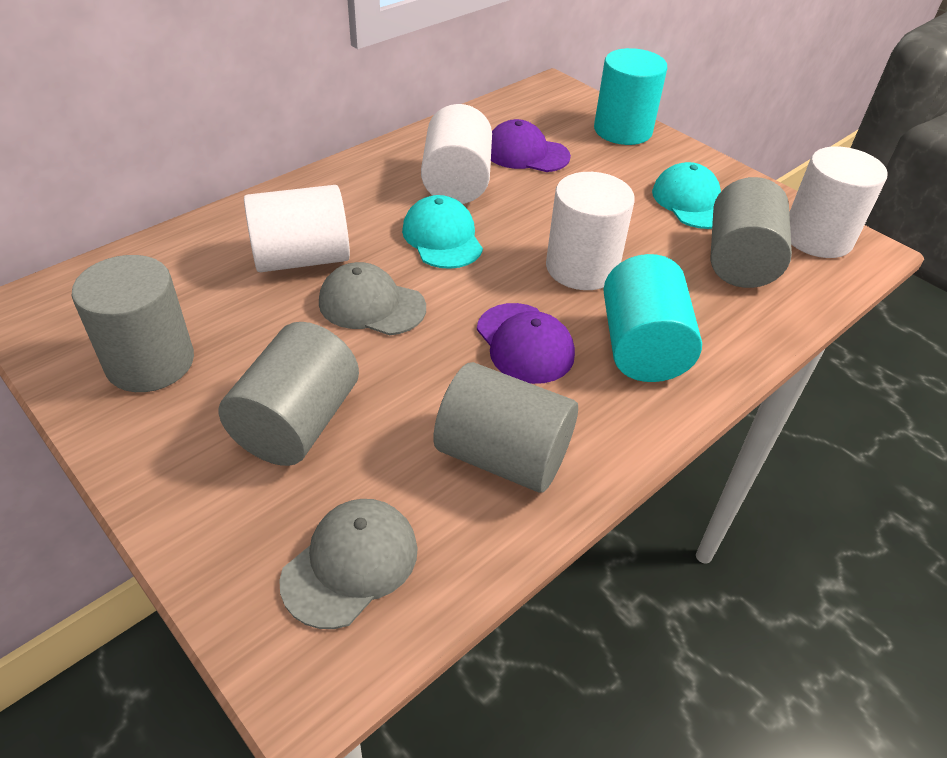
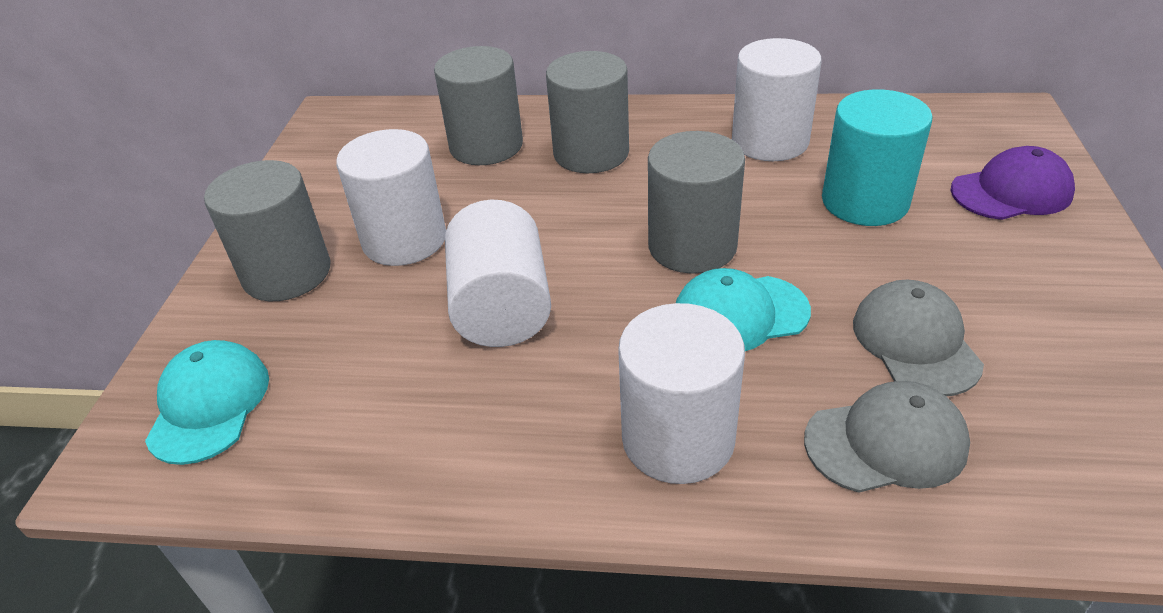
purple cap: 2 -> 1
turquoise cylinder: 2 -> 1

